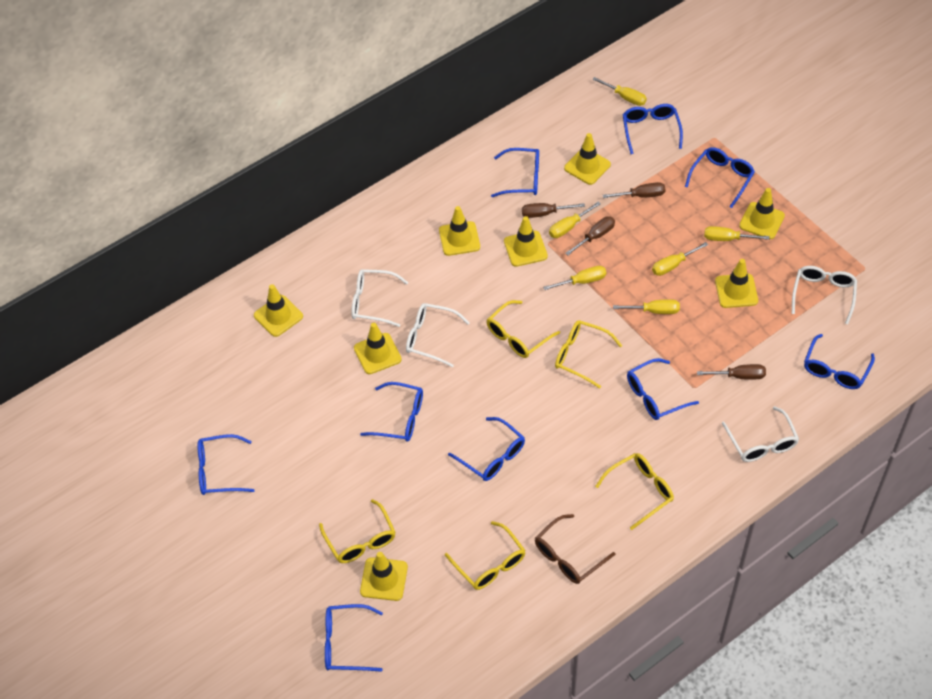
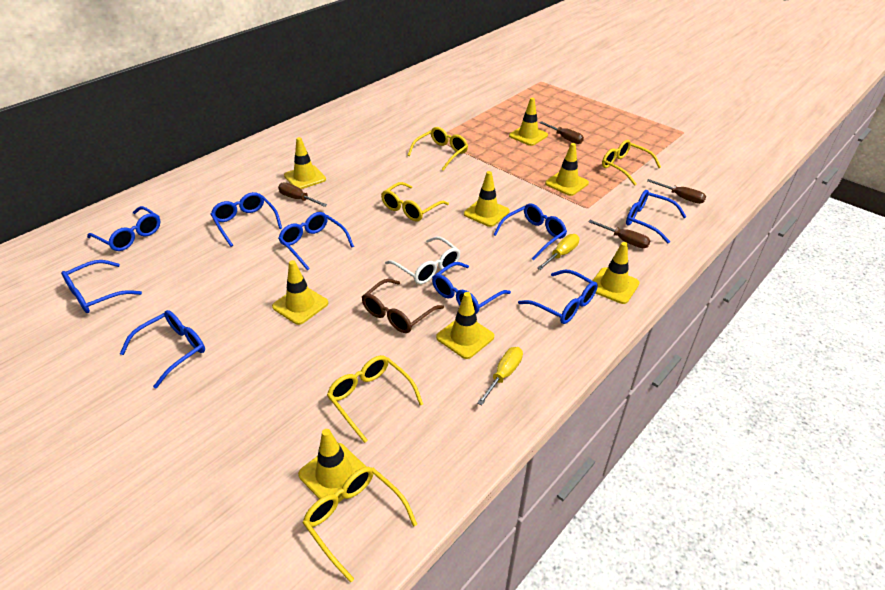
white glasses: 4 -> 1
yellow screwdriver: 6 -> 2

